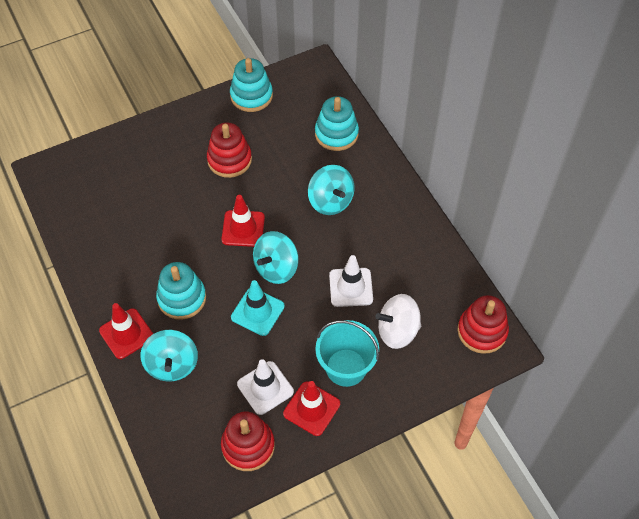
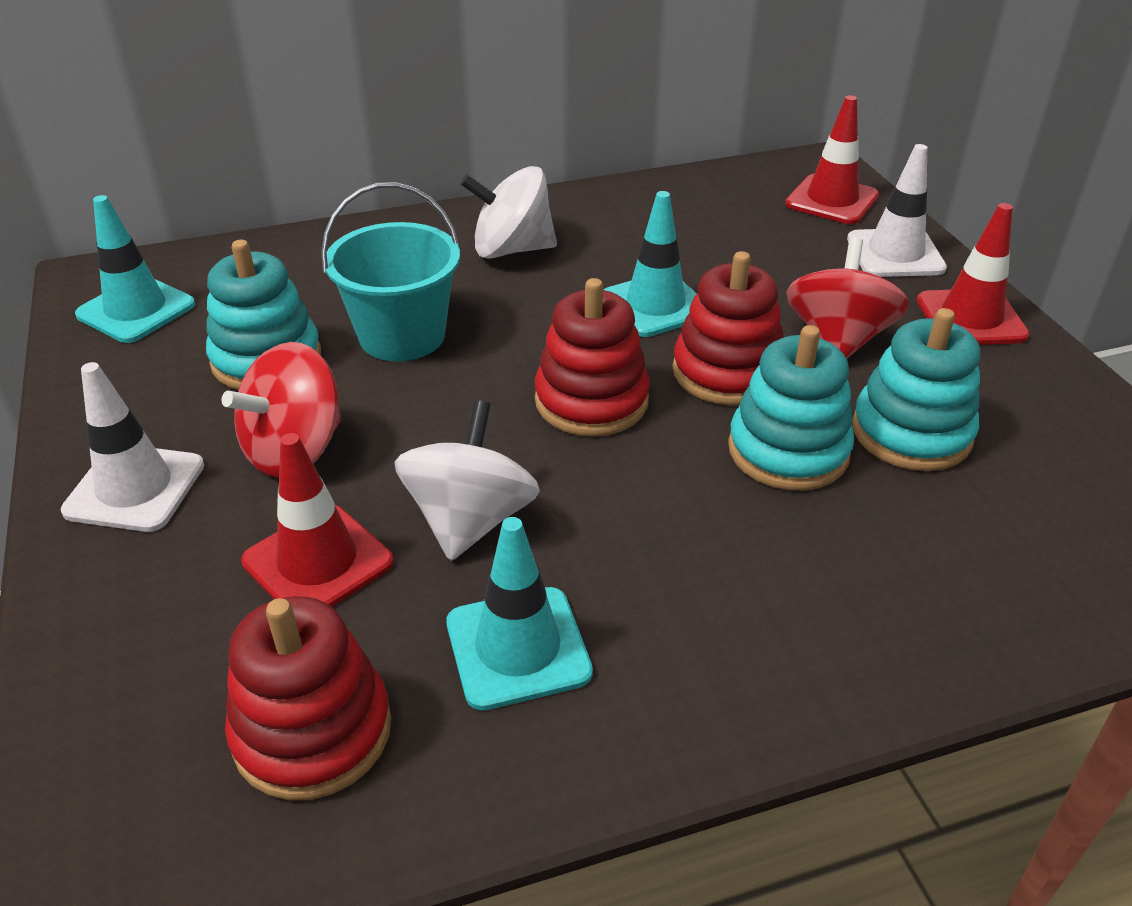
red spinning top: 0 -> 2
turquoise spinning top: 3 -> 0
turquoise traffic cone: 1 -> 3
white spinning top: 1 -> 2

